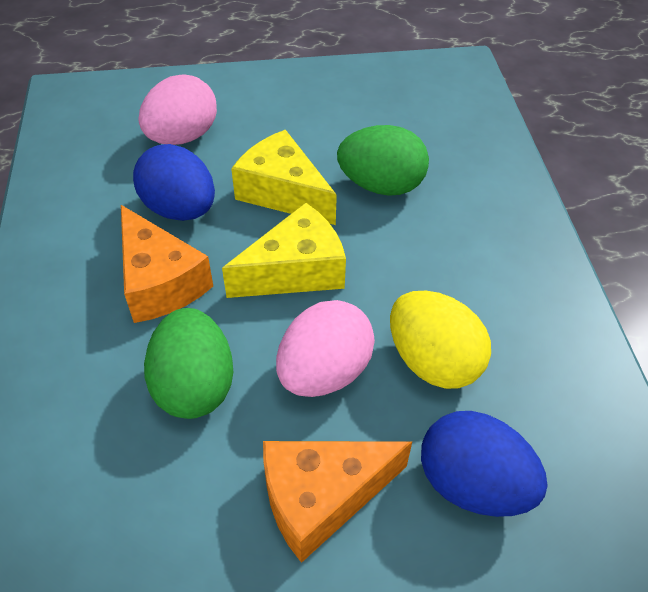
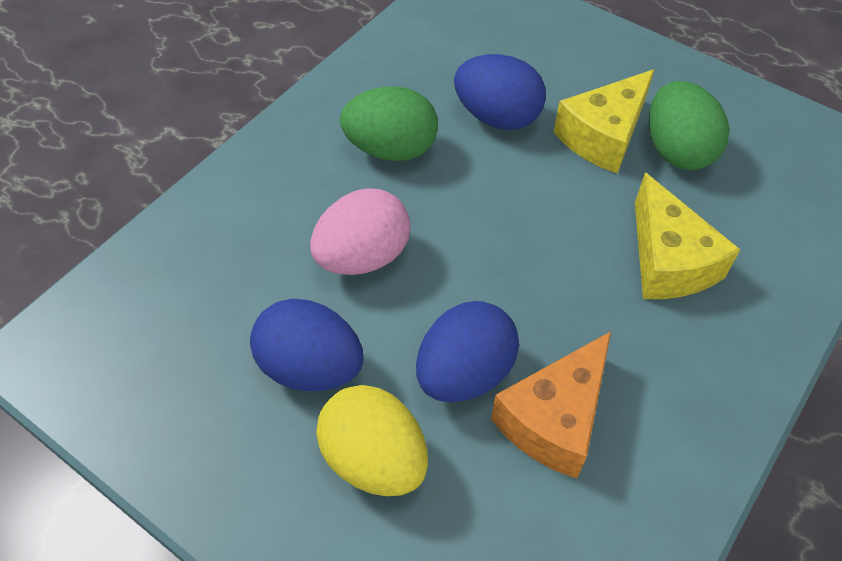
blue egg: 2 -> 3
orange cheese: 2 -> 1
pink egg: 2 -> 1

